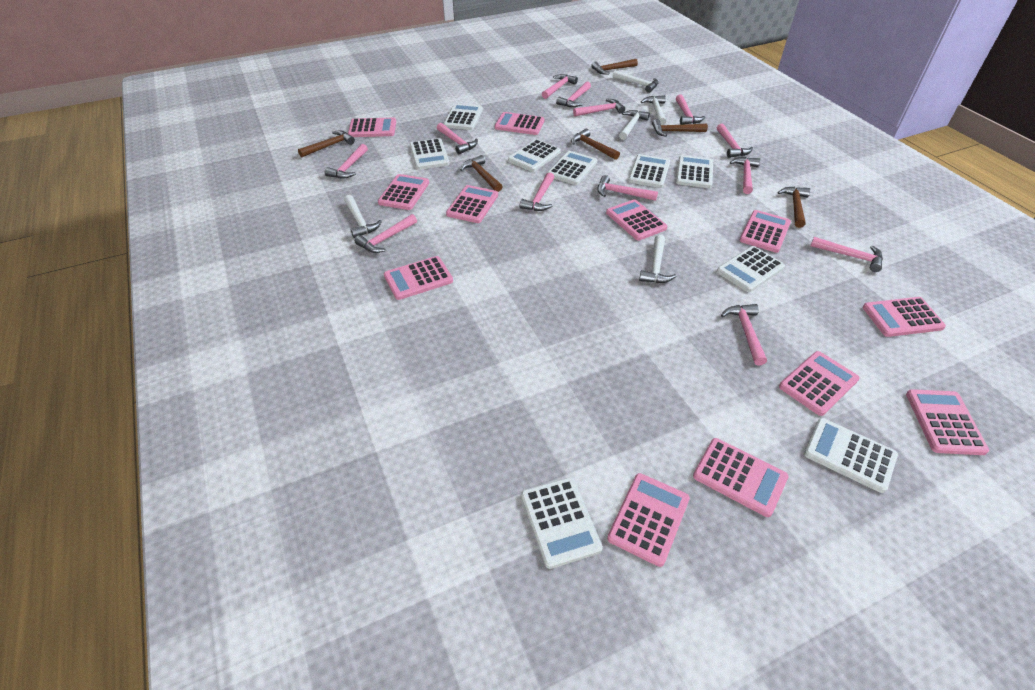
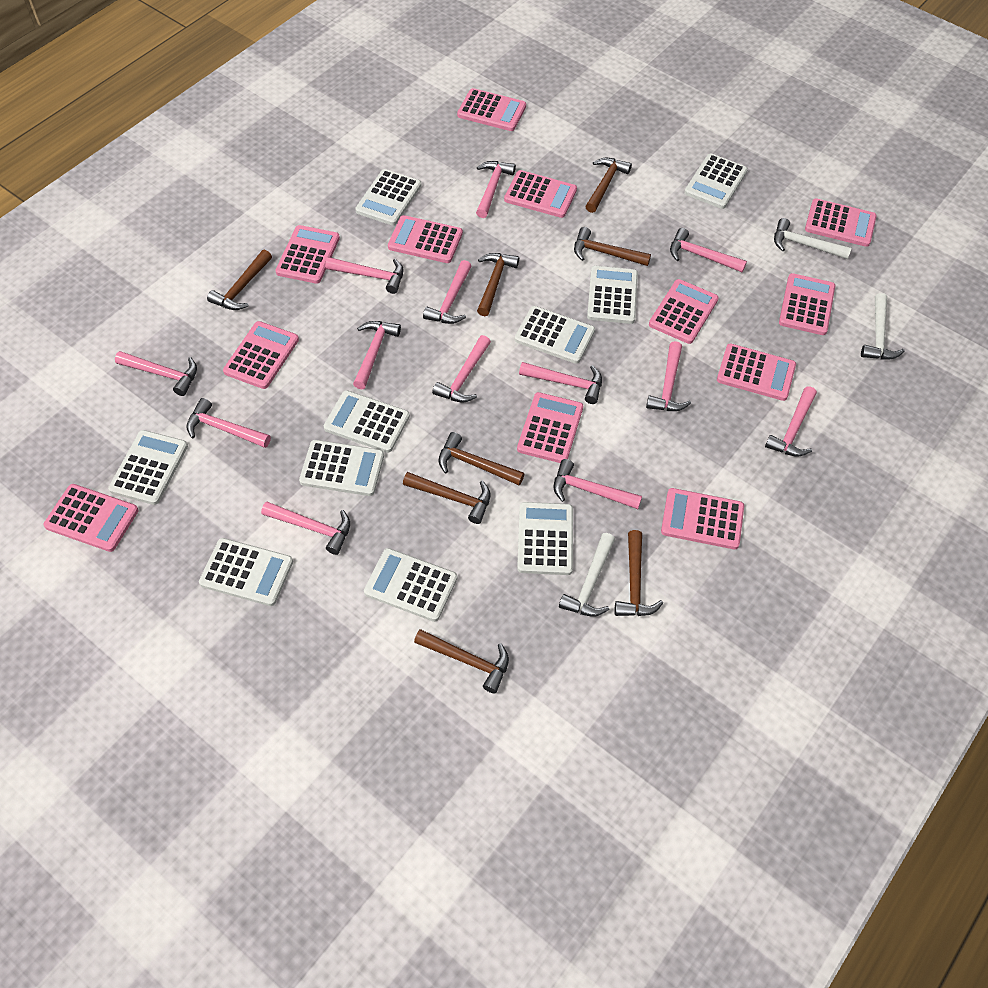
brown hammer: 6 -> 8
white calculator: 9 -> 10
white hammer: 5 -> 3

